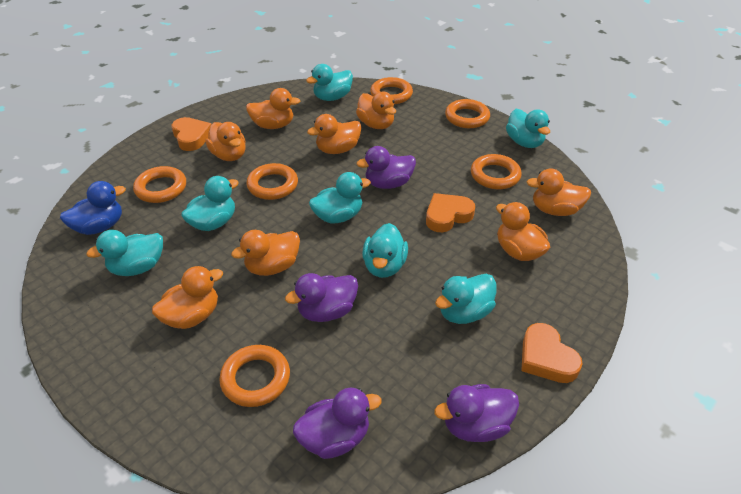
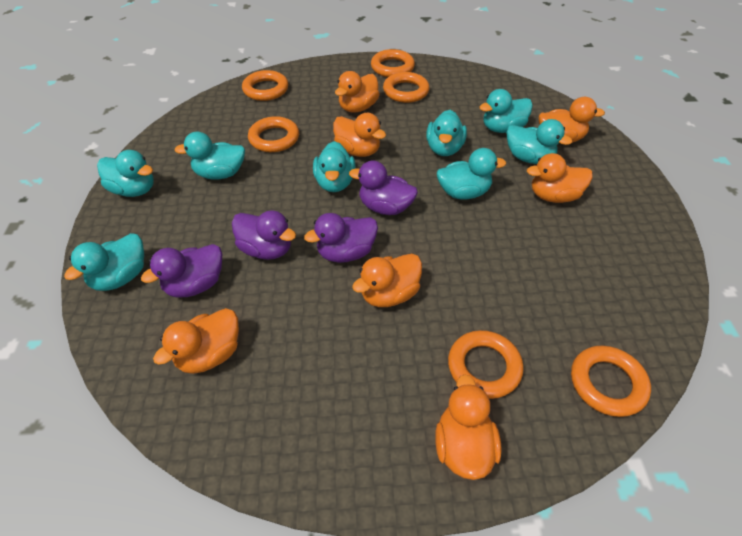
blue duck: 1 -> 0
orange duck: 8 -> 7
orange heart: 3 -> 0
turquoise duck: 7 -> 8

